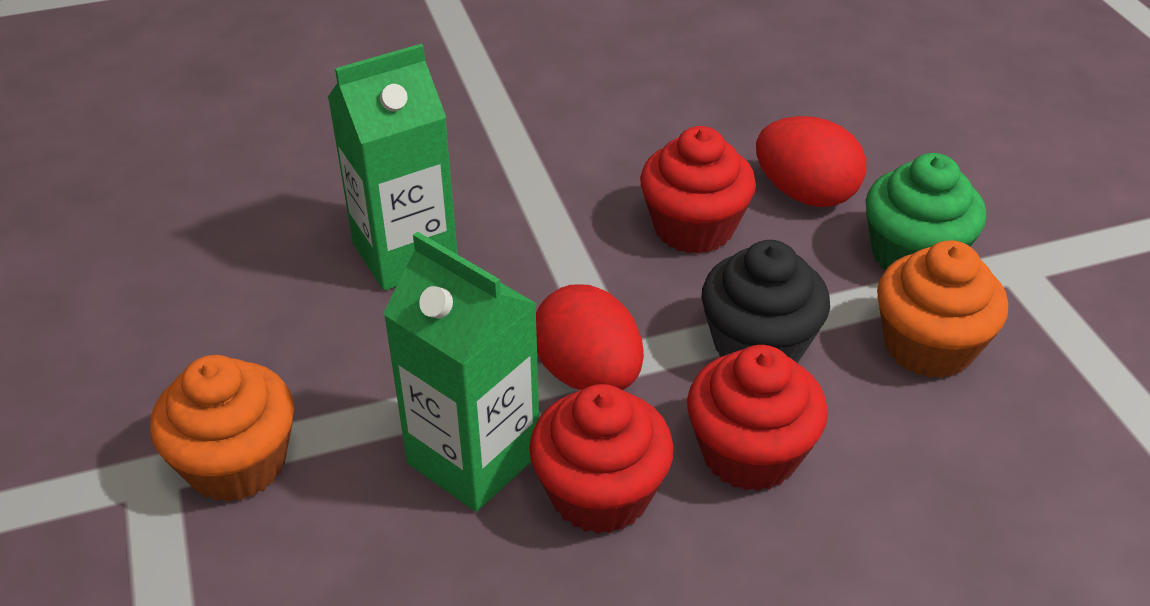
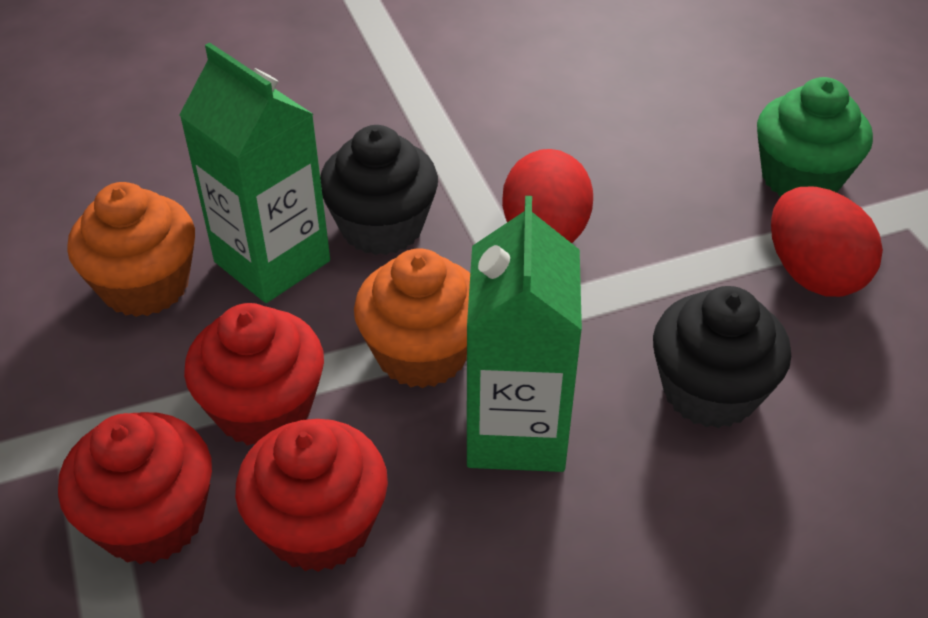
black cupcake: 1 -> 2

